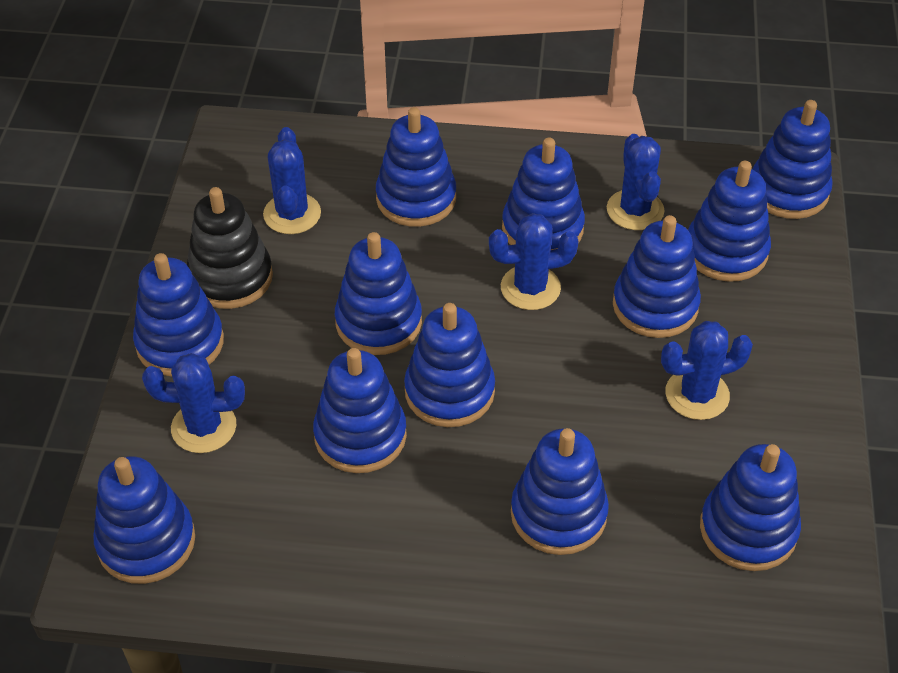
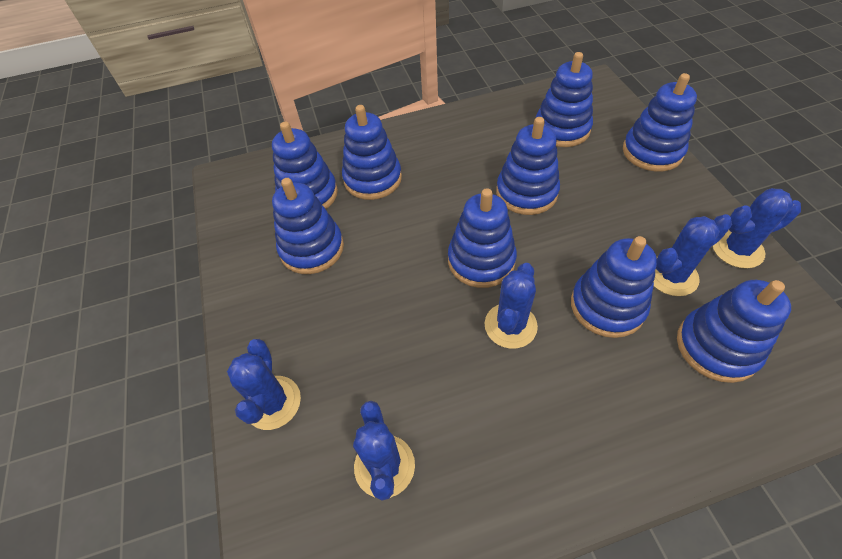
black stacking toy: 1 -> 0
blue stacking toy: 12 -> 9

